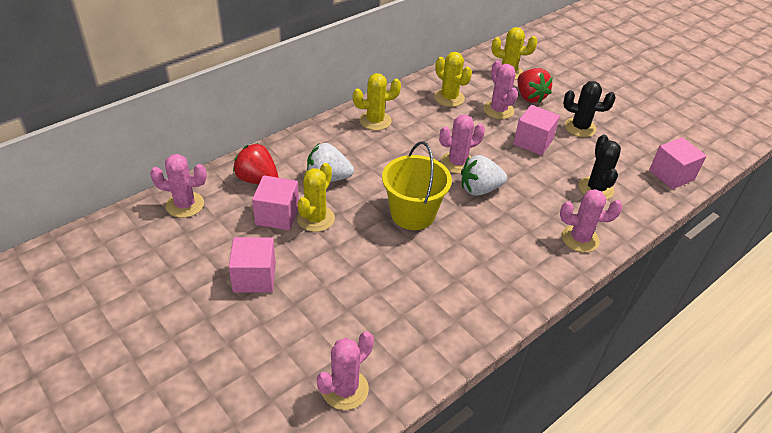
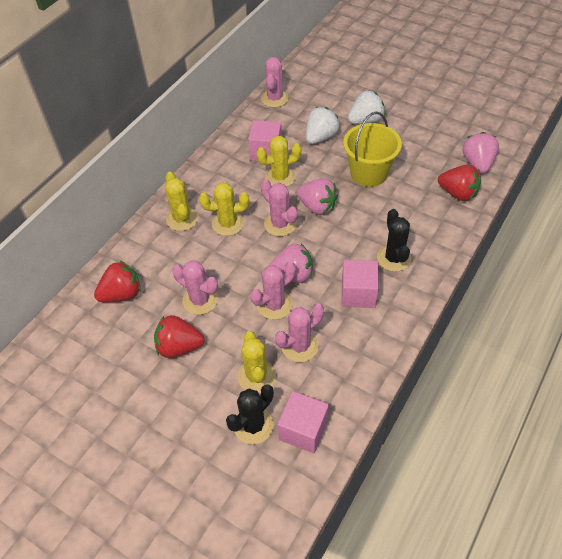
pink cube: 4 -> 3
pink strawberry: 0 -> 3
red strawberry: 2 -> 3

